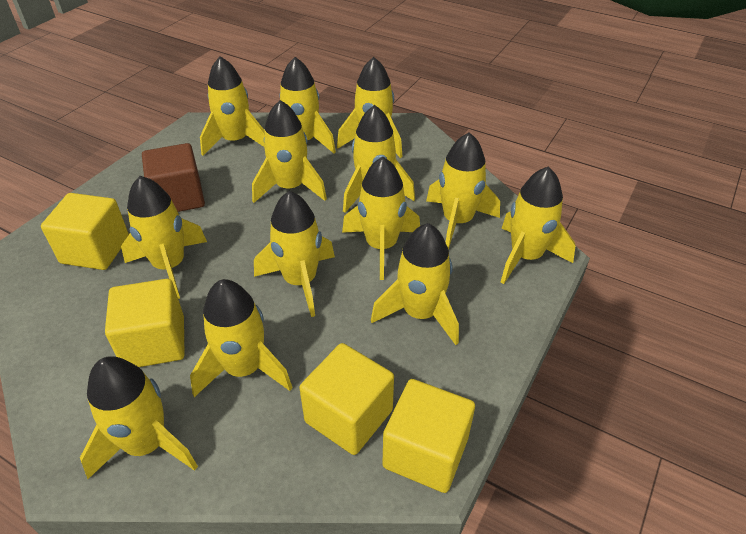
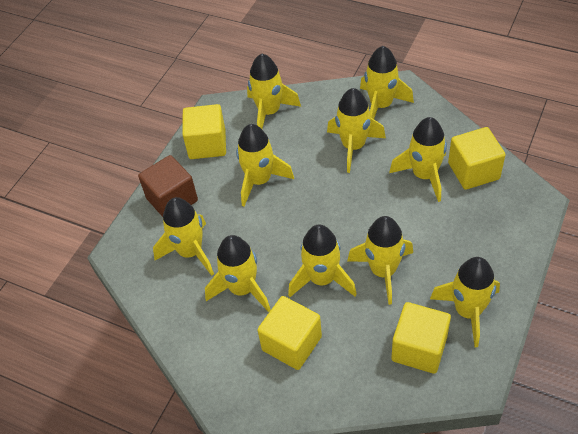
yellow rocket: 13 -> 10

